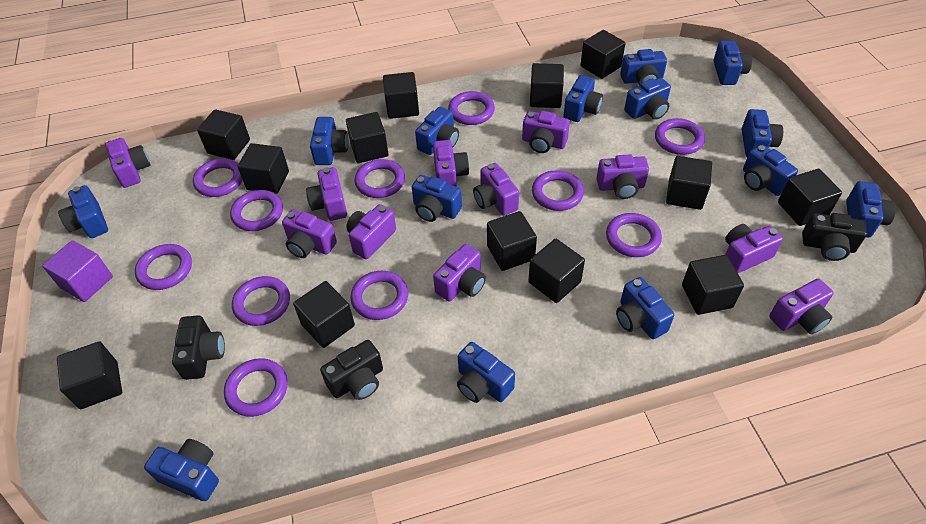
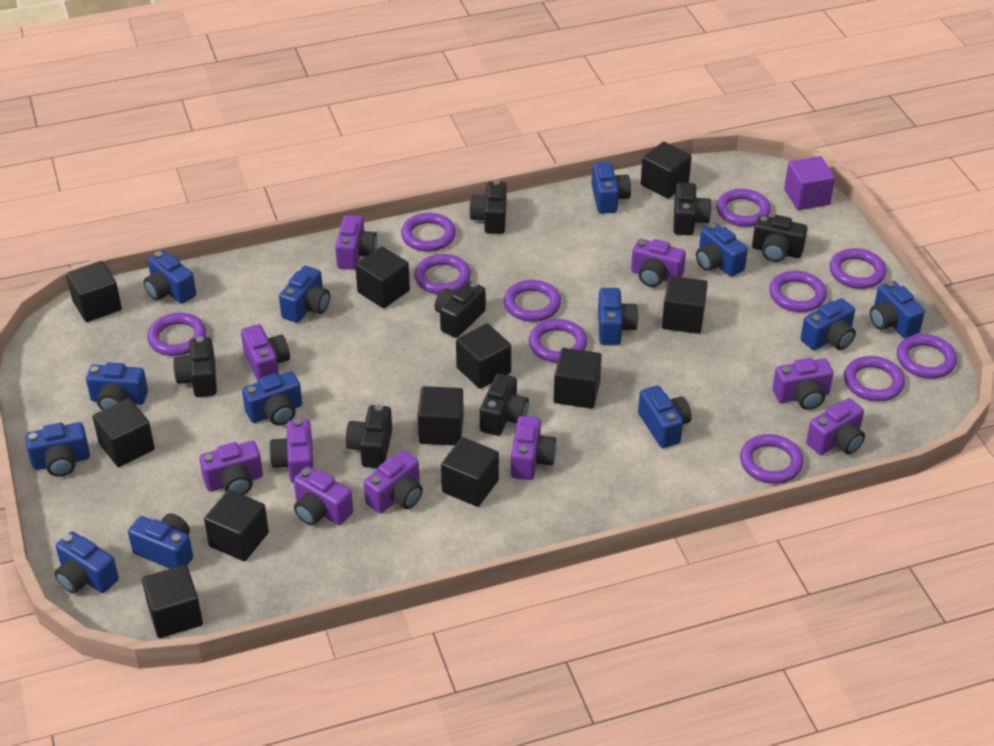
black camera: 3 -> 7
black cube: 13 -> 11
blue camera: 14 -> 13
purple camera: 11 -> 10

